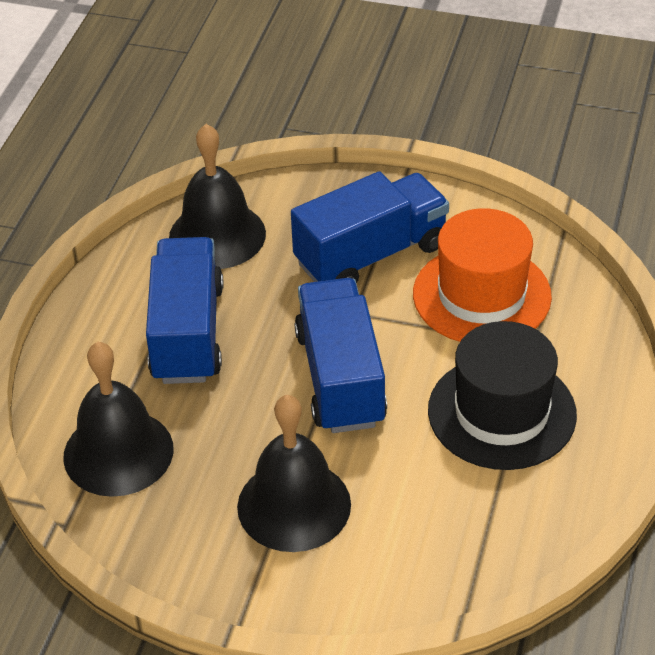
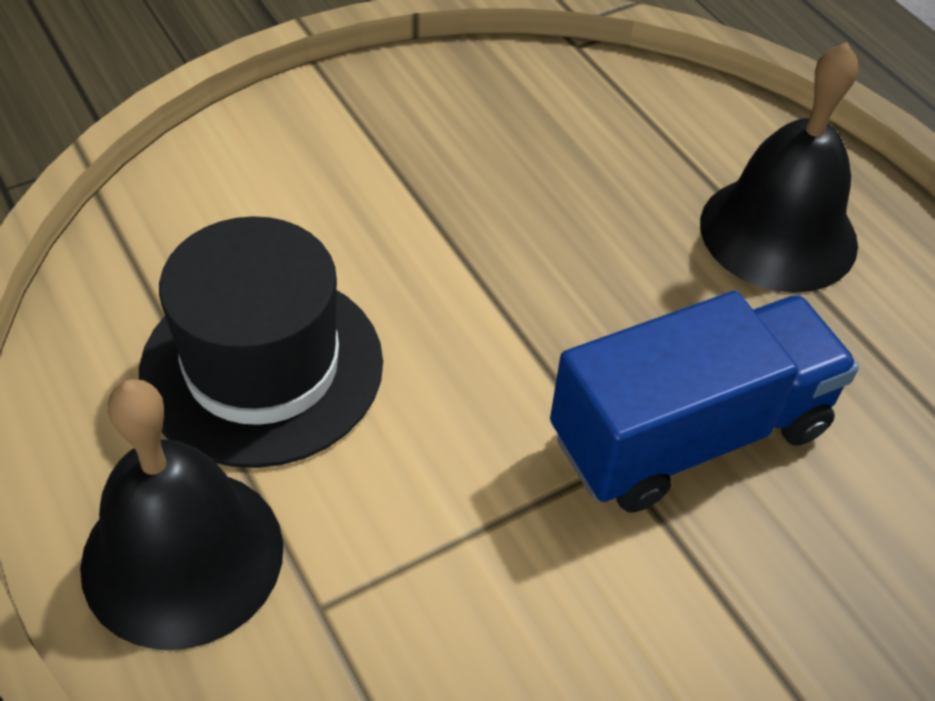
black bell: 3 -> 2
blue truck: 3 -> 1
orange hat: 1 -> 0

